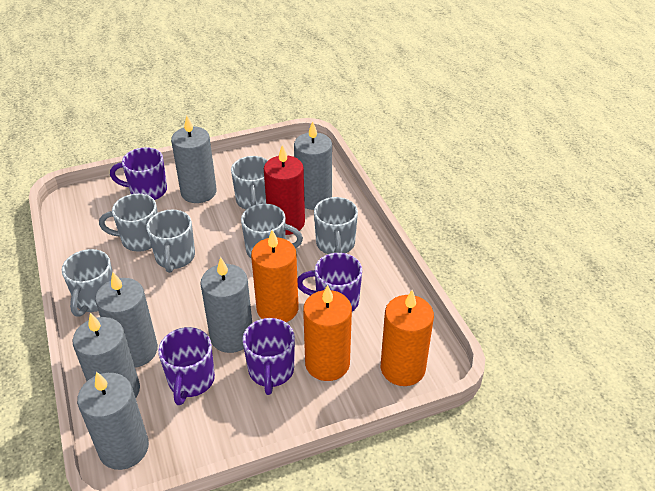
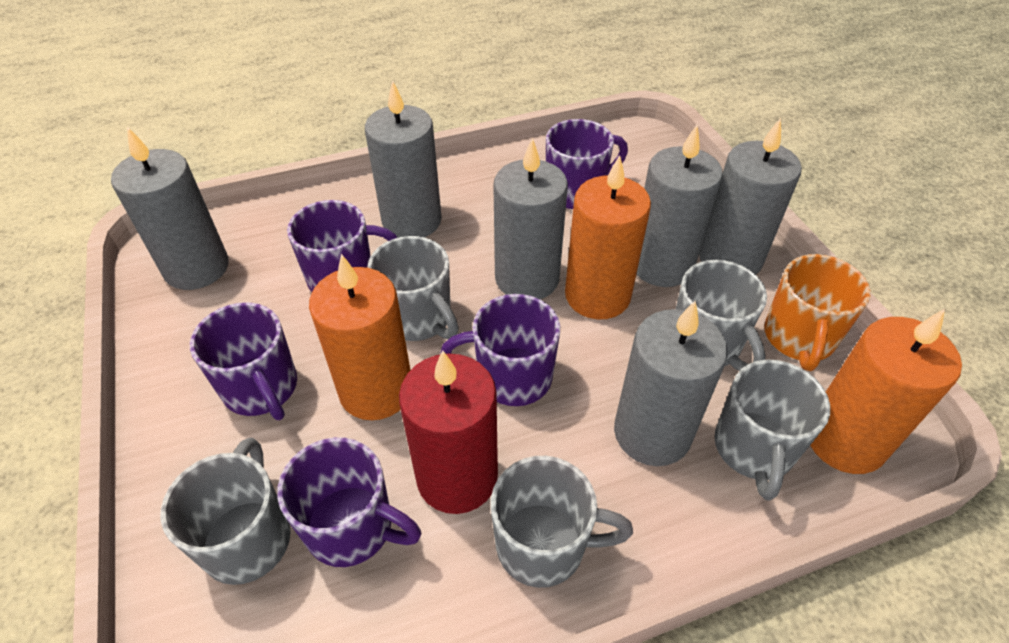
grey mug: 6 -> 5
orange mug: 0 -> 1
purple mug: 4 -> 5

